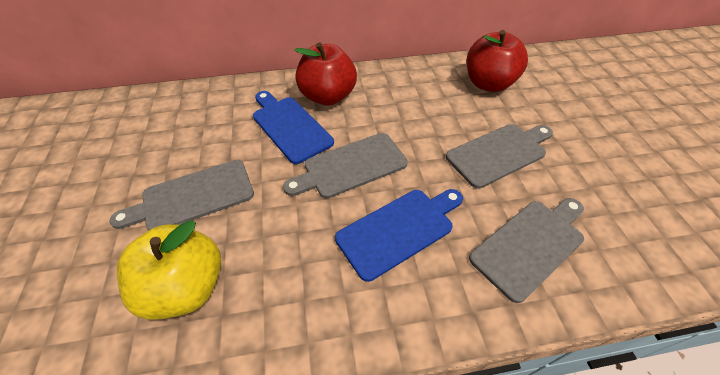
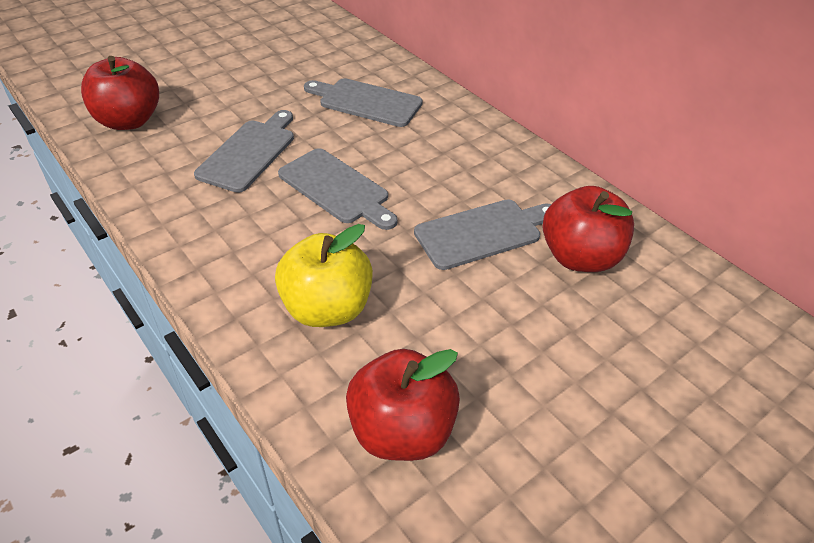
blue cutting board: 2 -> 0
red apple: 2 -> 3

